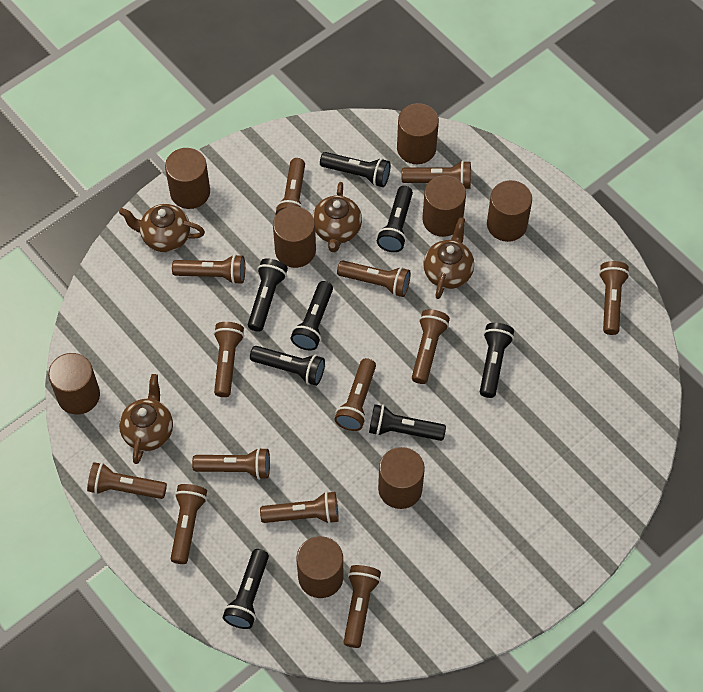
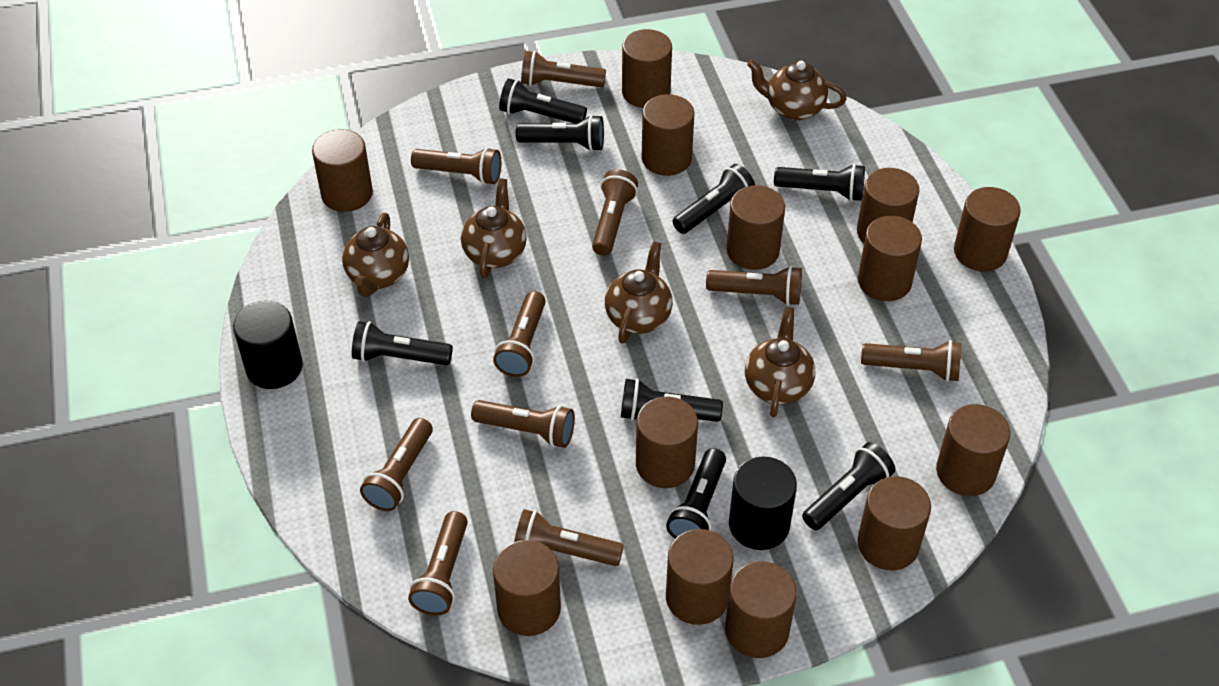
black cylinder: 0 -> 2
brown cylinder: 8 -> 13
brown flashlight: 13 -> 10
brown teapot: 4 -> 5

